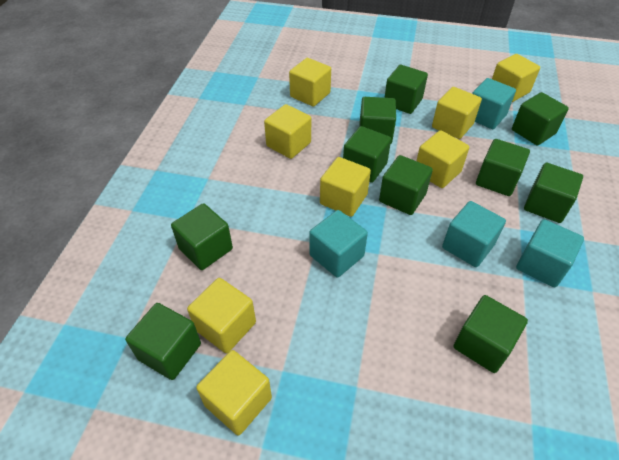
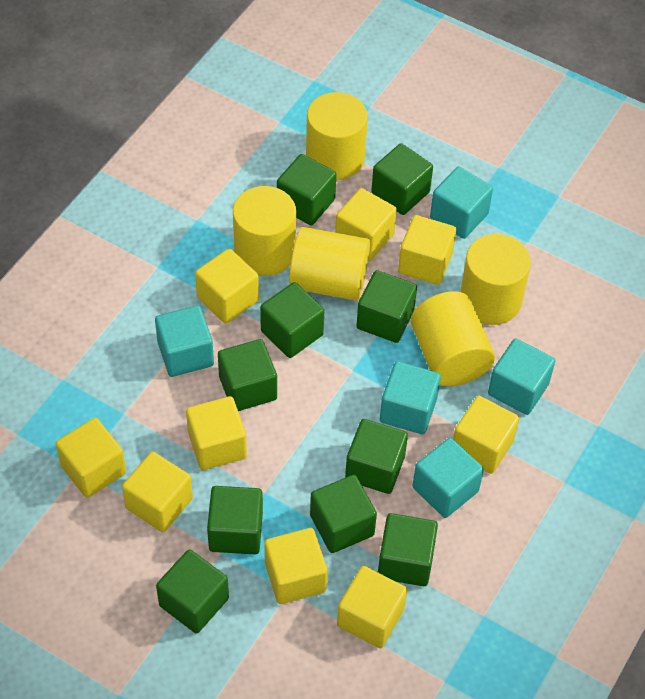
turquoise cube: 4 -> 5
yellow cube: 8 -> 9
yellow cylinder: 0 -> 5

